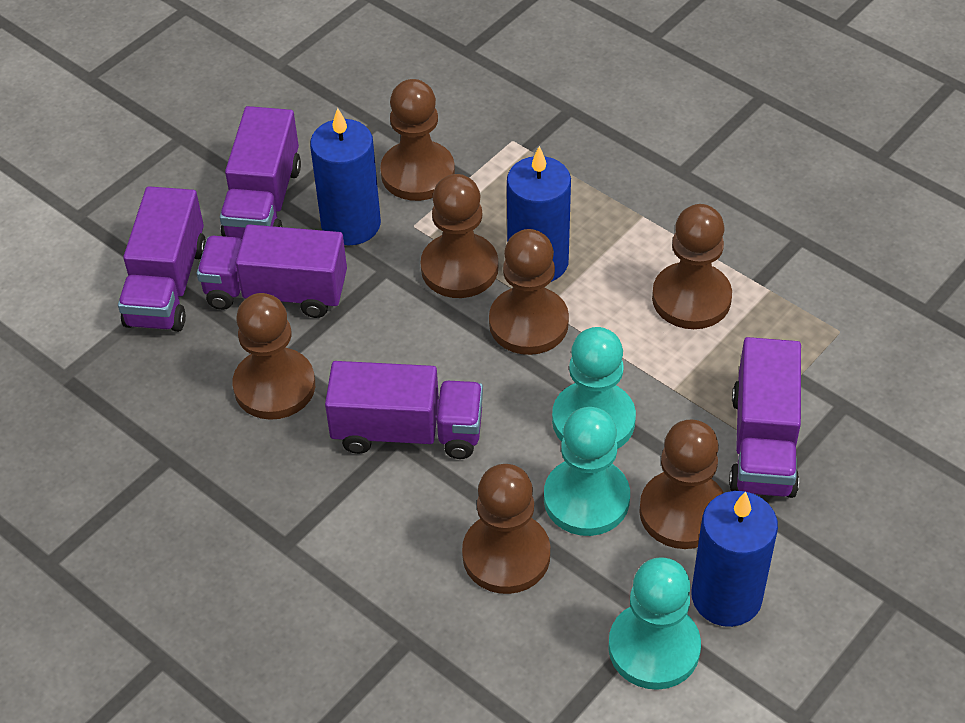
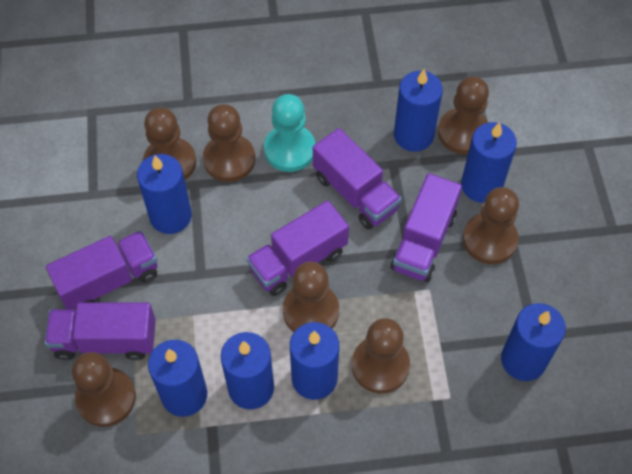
blue candle: 3 -> 7
turquoise pawn: 3 -> 1

